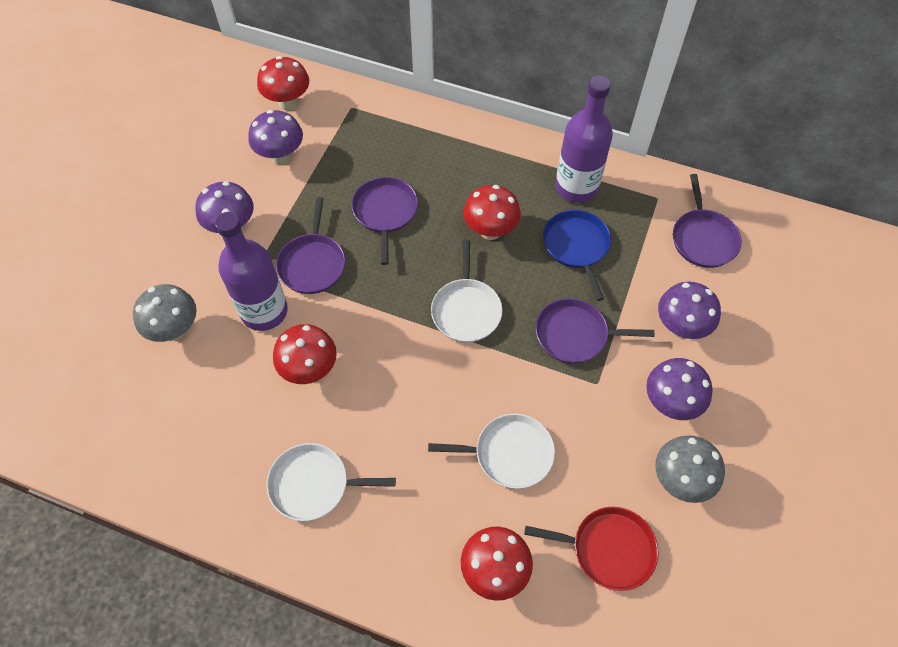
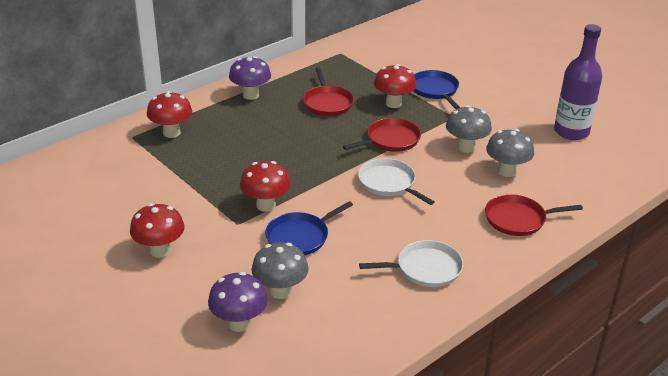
blue pan: 1 -> 2
grey mushroom: 2 -> 3
purple bottle: 2 -> 1
purple mushroom: 4 -> 2
purple pan: 4 -> 0
red pan: 1 -> 3
white pan: 3 -> 2

